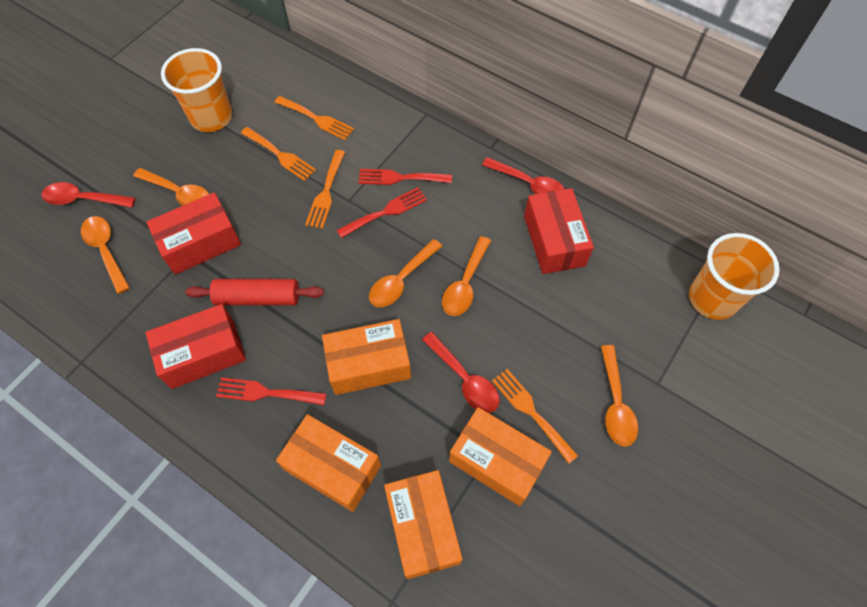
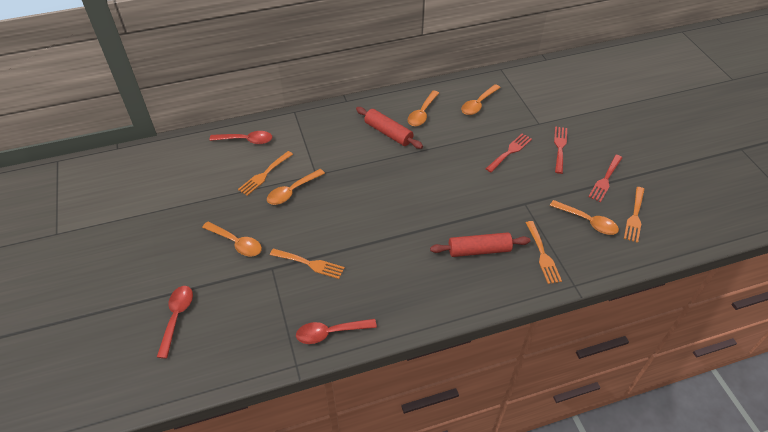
orange box: 4 -> 0
orange cup: 2 -> 0
red box: 3 -> 0
red rolling pin: 1 -> 2

